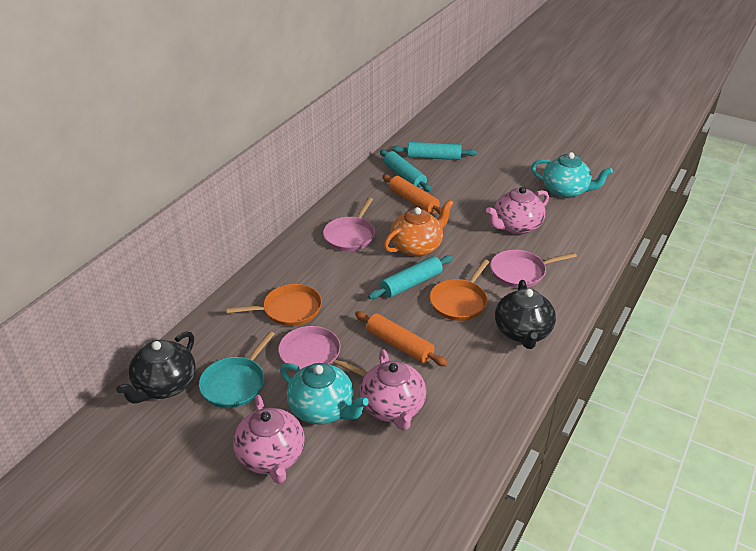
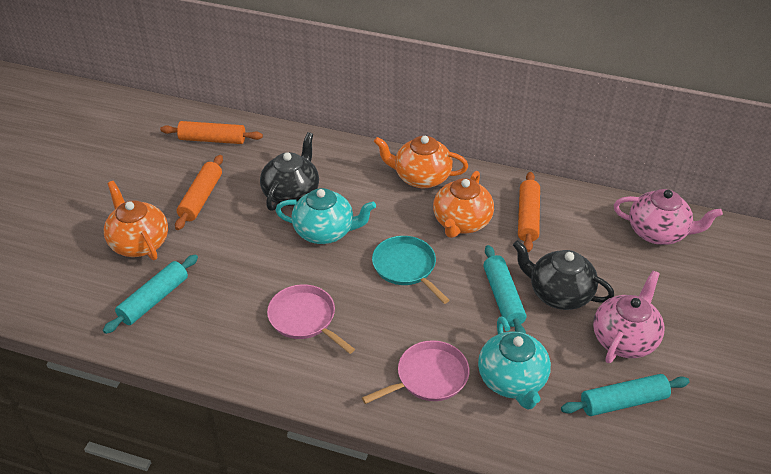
orange pan: 2 -> 0
orange rolling pin: 2 -> 3
orange teapot: 1 -> 3
pink pan: 3 -> 2
pink teapot: 3 -> 2

